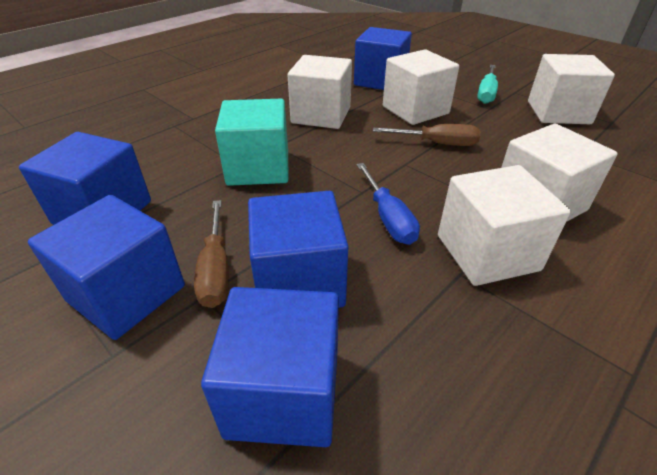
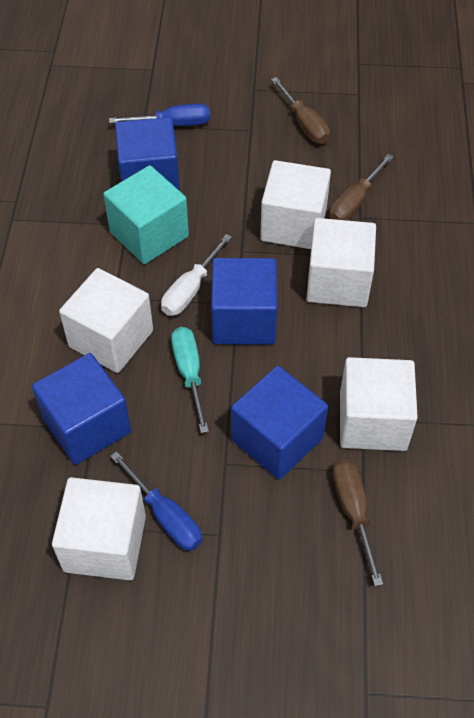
blue cube: 5 -> 4
blue screwdriver: 1 -> 2
brown screwdriver: 2 -> 3
white screwdriver: 0 -> 1

